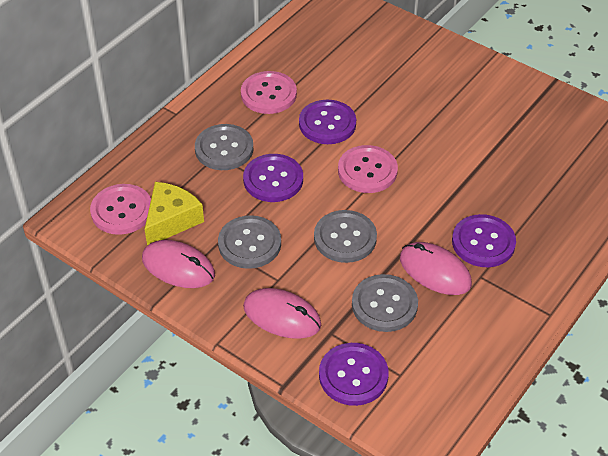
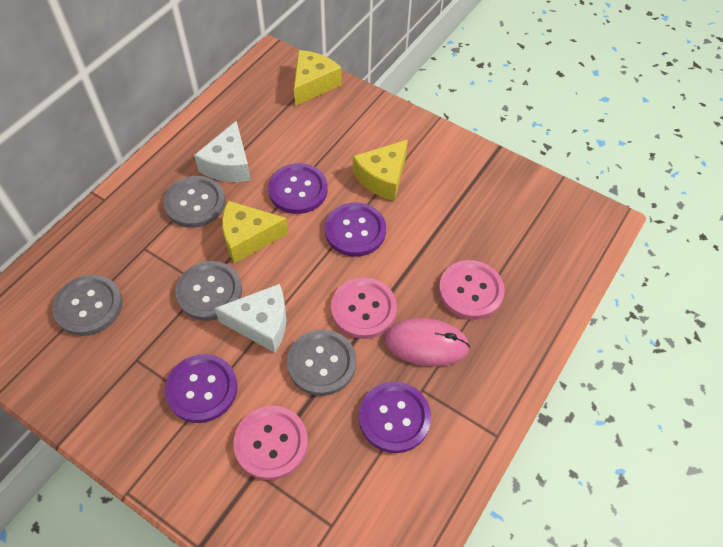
pink mouse: 3 -> 1
white cheese: 0 -> 2
yellow cheese: 1 -> 3

